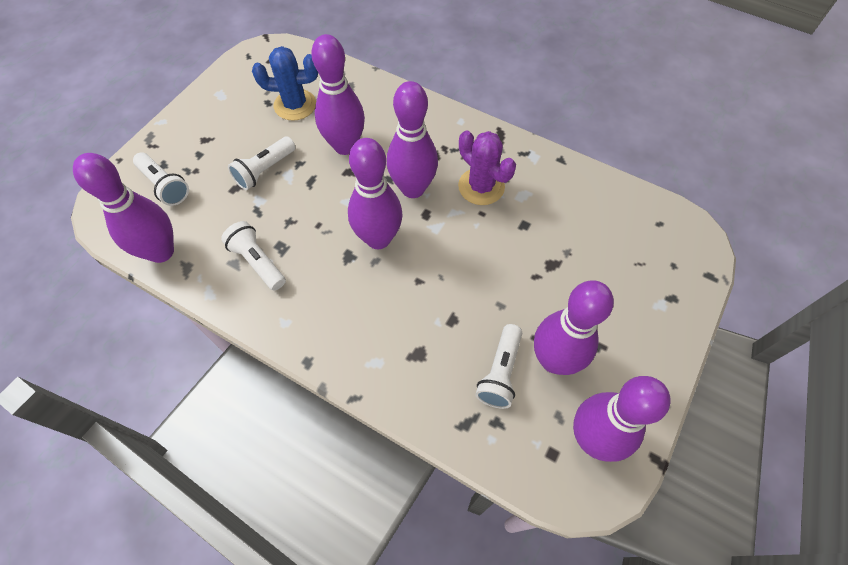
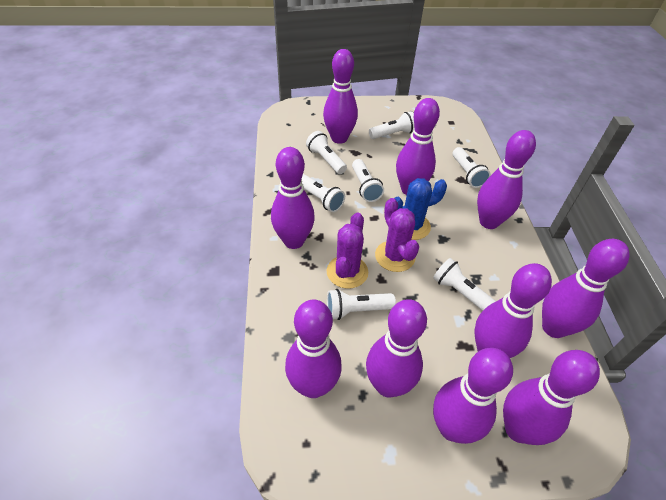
purple bowling pin: 6 -> 10
purple cactus: 1 -> 2
white flashlight: 4 -> 7

